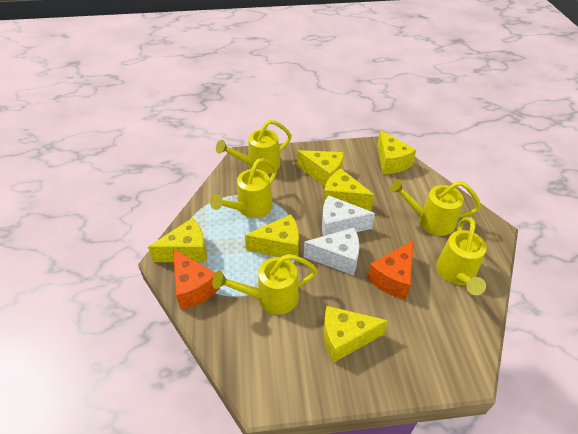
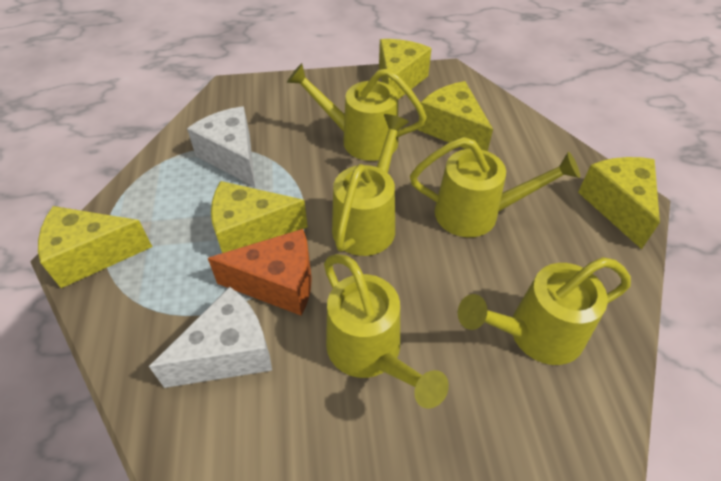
orange cheese: 2 -> 1
yellow cheese: 6 -> 5

